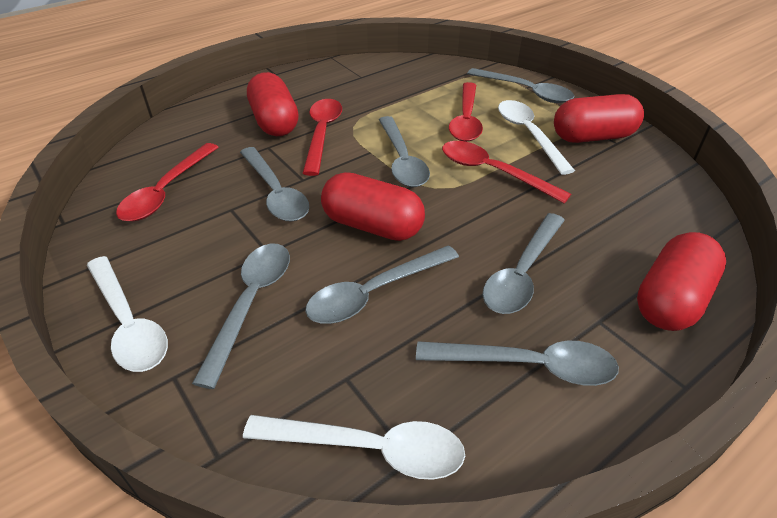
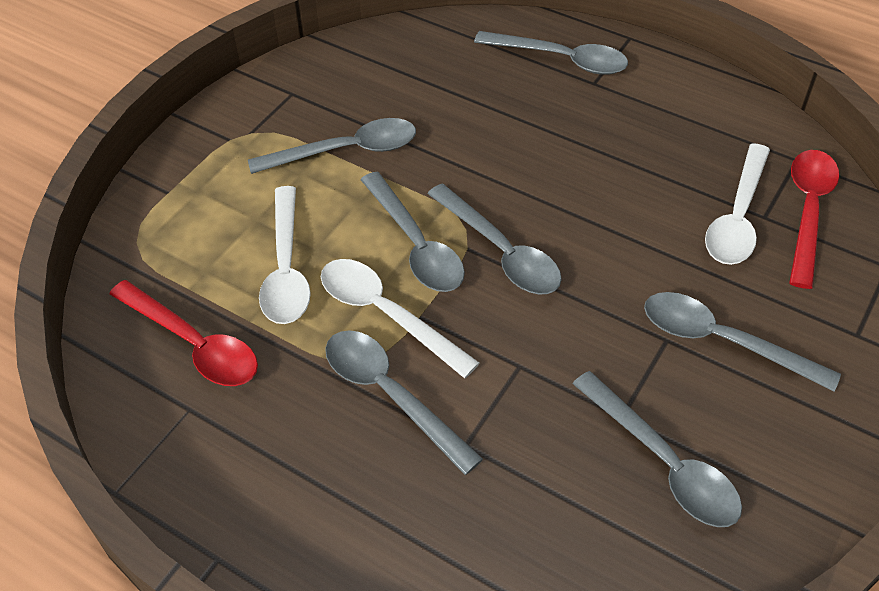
red capsule: 4 -> 0
red spoon: 4 -> 2

